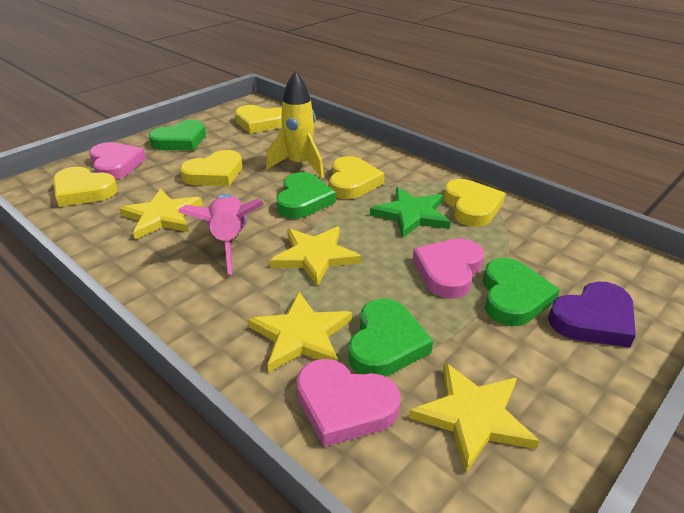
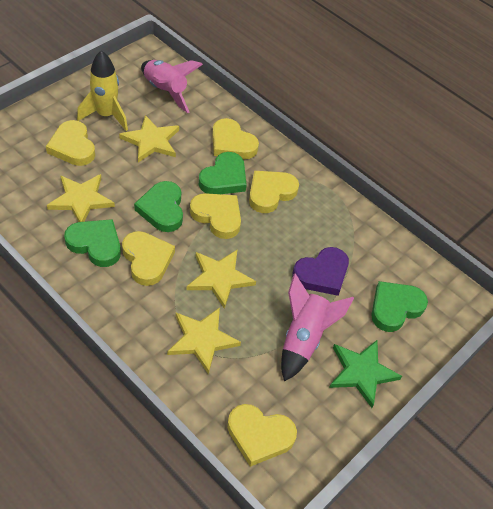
pink heart: 3 -> 0
pink rocket: 1 -> 2
yellow heart: 5 -> 6

